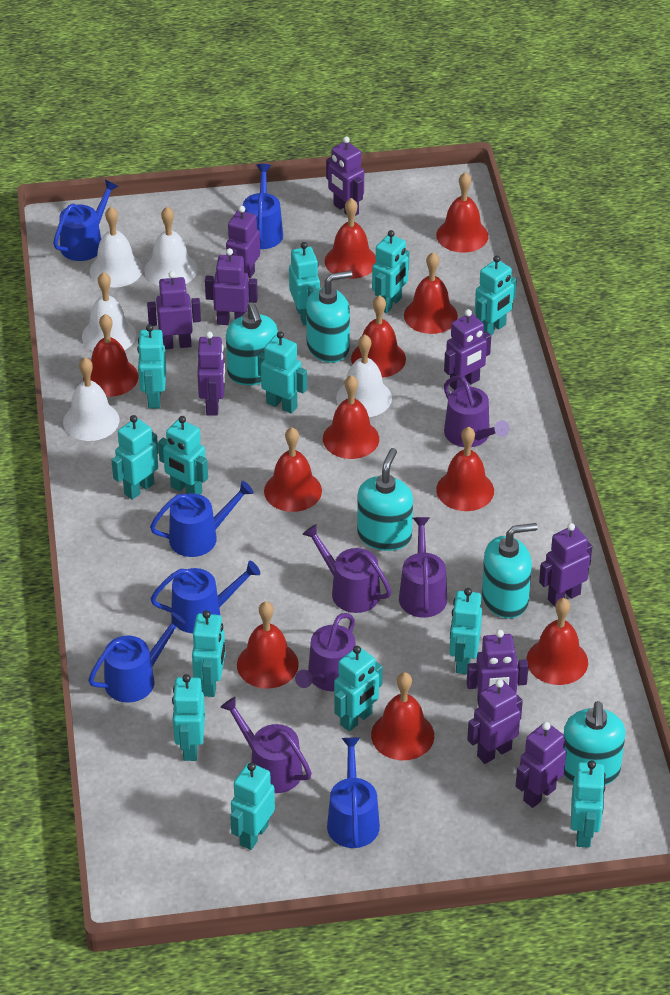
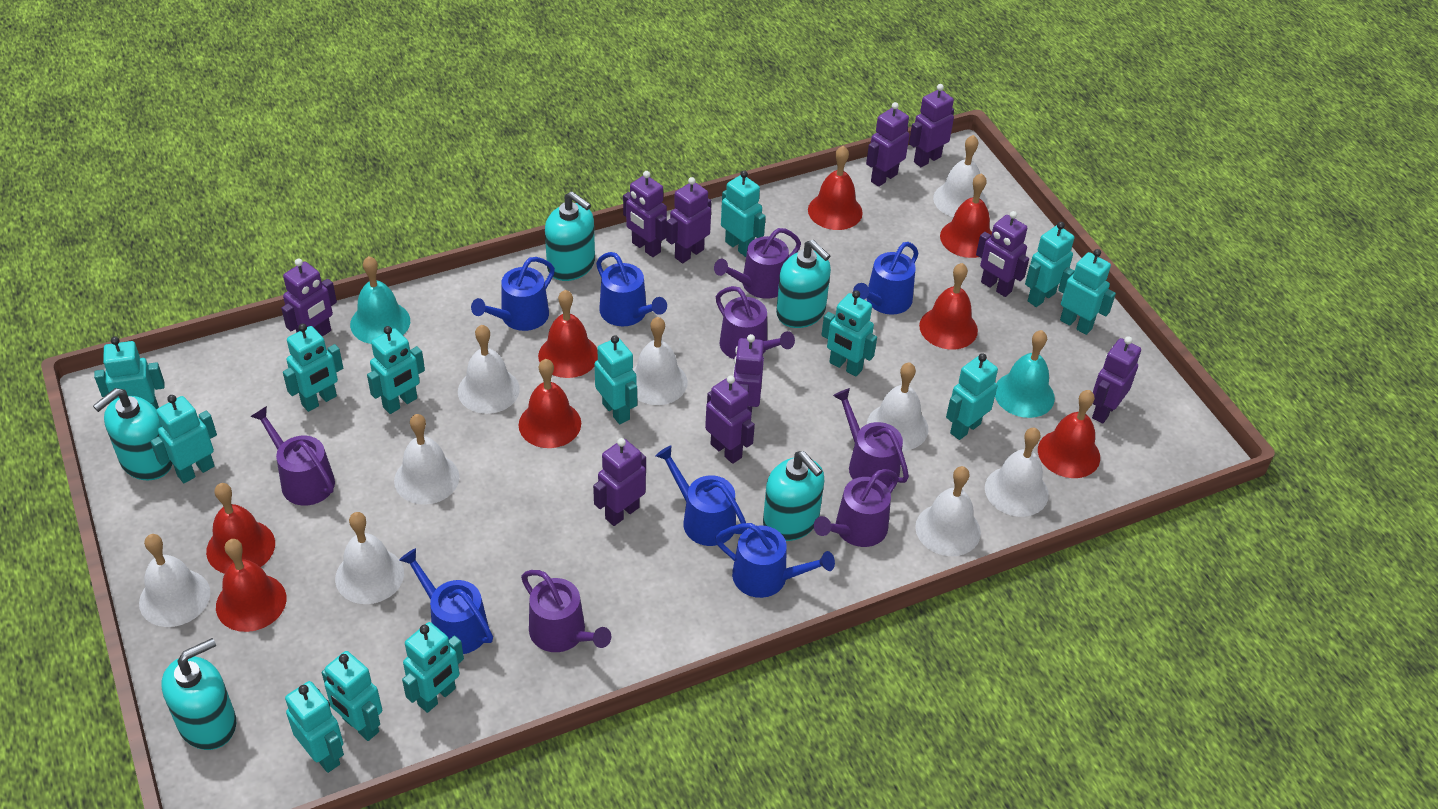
purple watering can: 5 -> 6
red bell: 11 -> 8
turquoise bell: 0 -> 2
white bell: 5 -> 9

